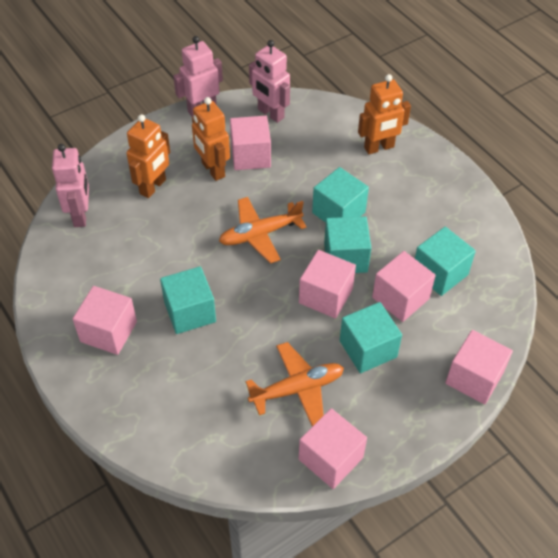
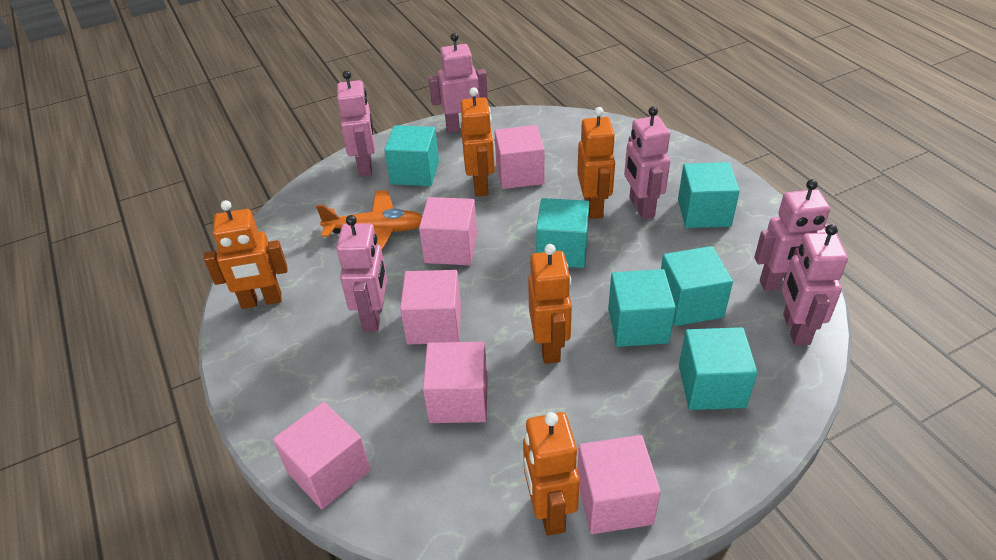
orange plane: 2 -> 1
orange robot: 3 -> 5
pink robot: 3 -> 6
turquoise cube: 5 -> 6

